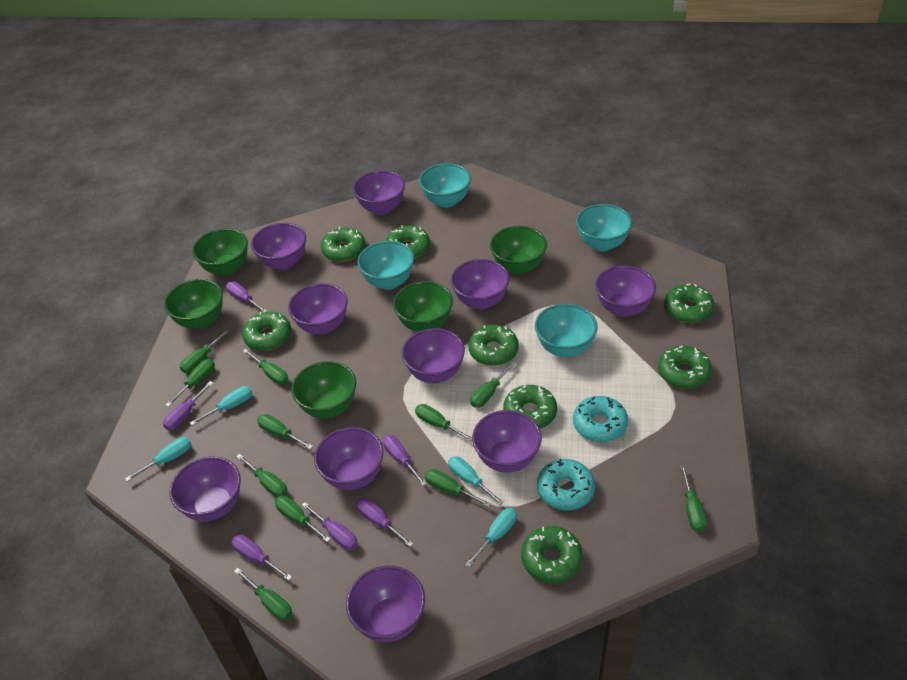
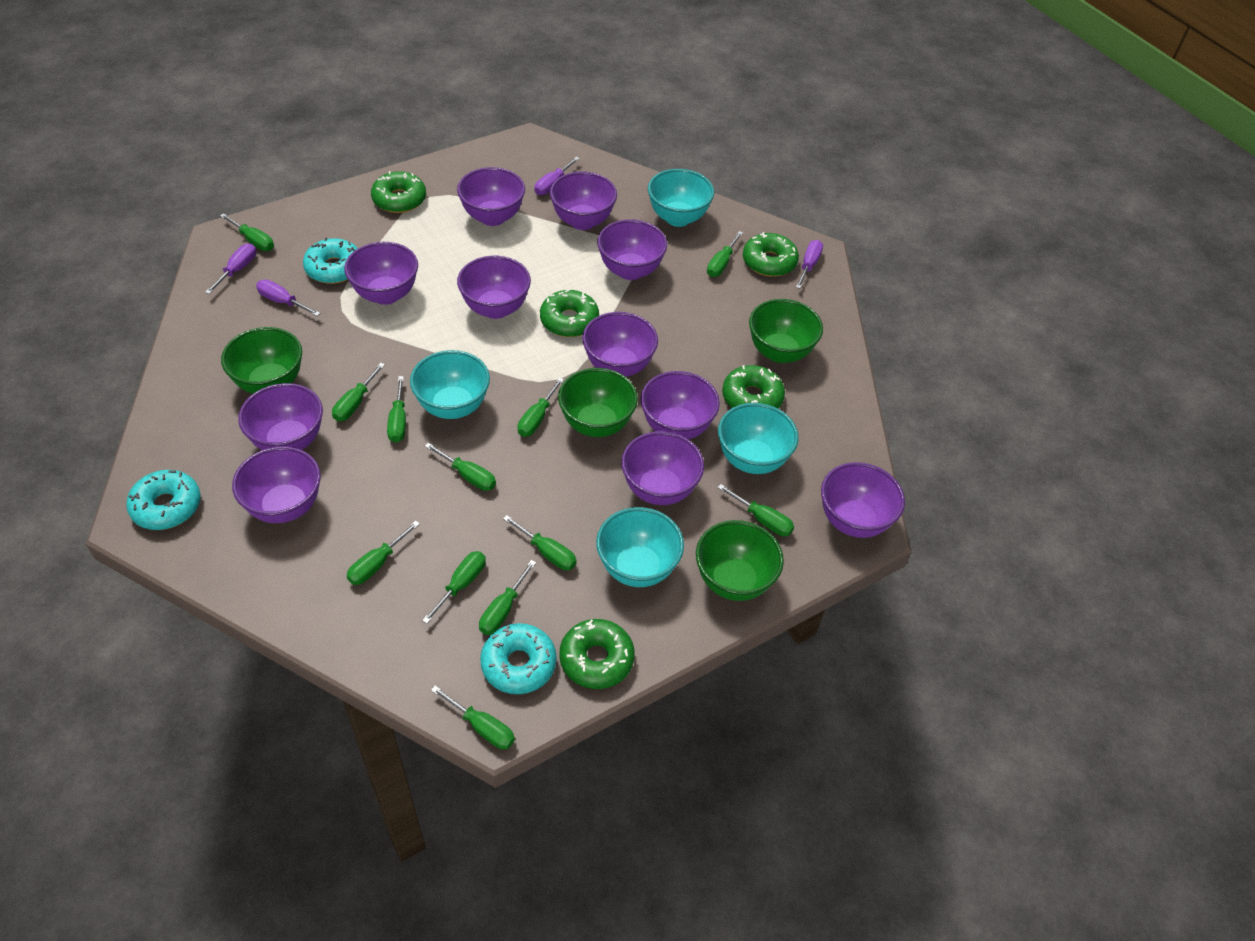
green bowl: 5 -> 4
green donut: 8 -> 5
green screwdriver: 11 -> 12
purple bowl: 10 -> 11
purple screwdriver: 6 -> 4
turquoise donut: 2 -> 3
turquoise screwdriver: 4 -> 0

